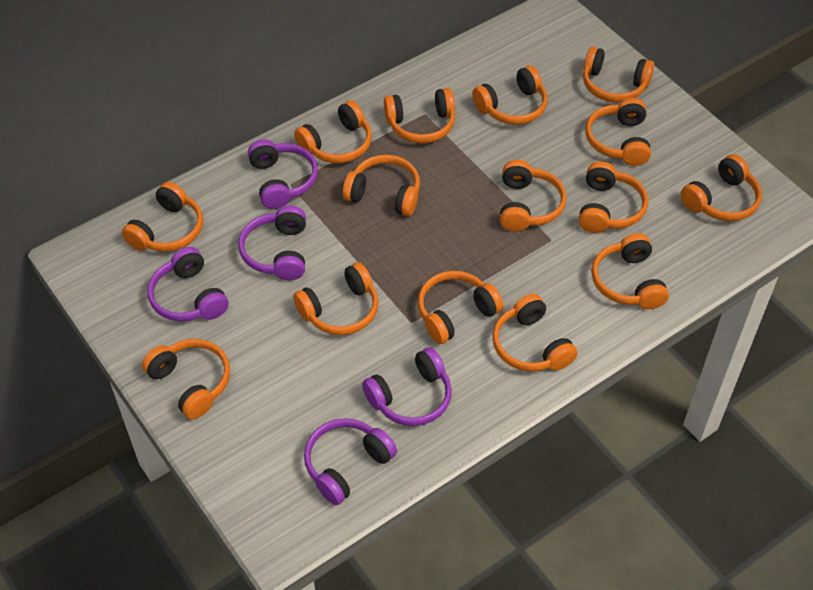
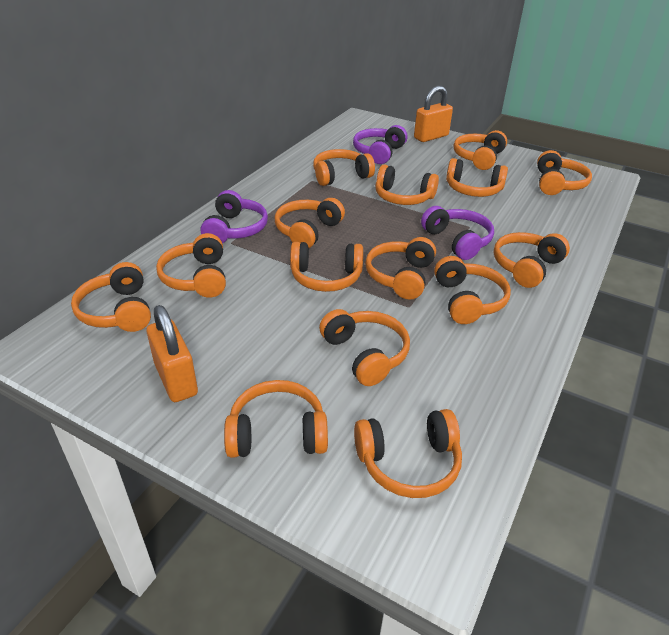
orange padlock: 0 -> 2
purple headphones: 5 -> 3

